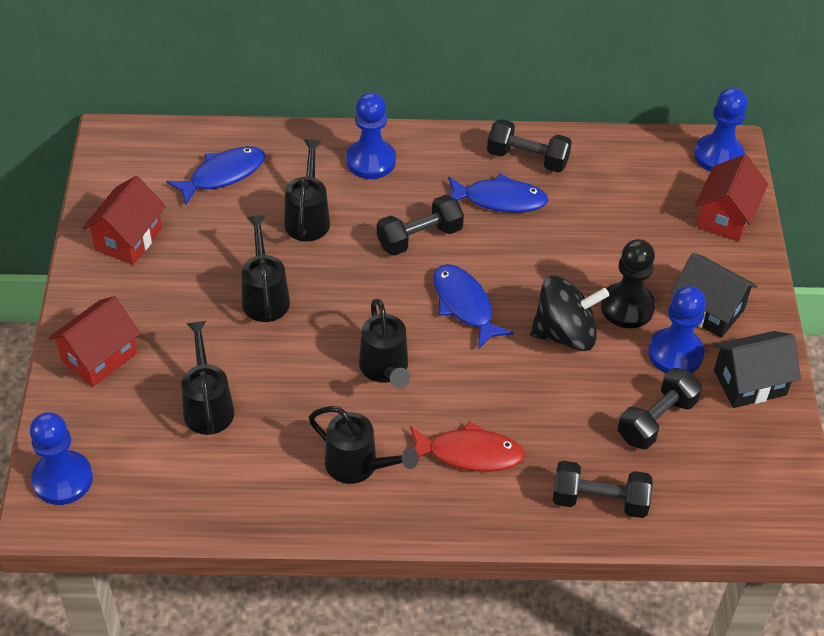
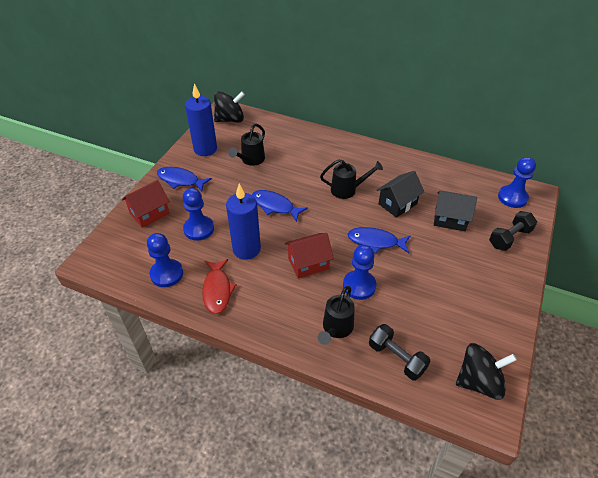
black dumbbell: 4 -> 2
black pawn: 1 -> 0
black spinning top: 1 -> 2
black watering can: 5 -> 3
blue candle: 0 -> 2
red house: 3 -> 2

